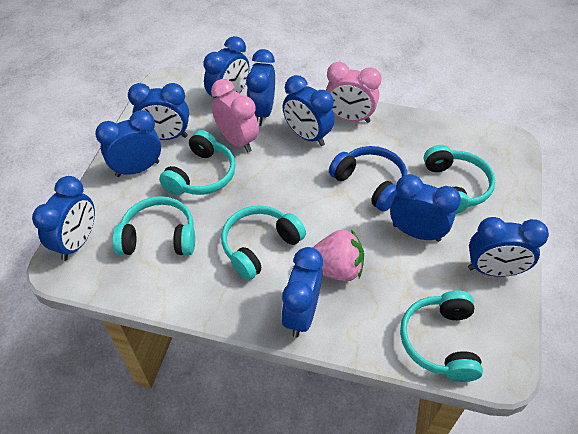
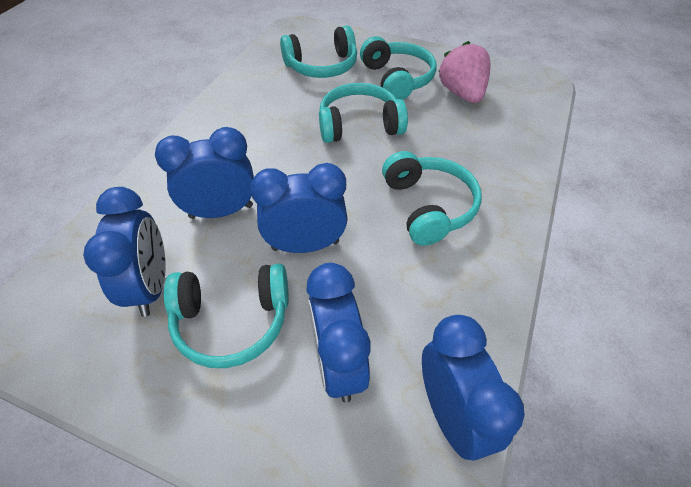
blue clock: 9 -> 5
blue headphones: 1 -> 0
pink clock: 2 -> 0

